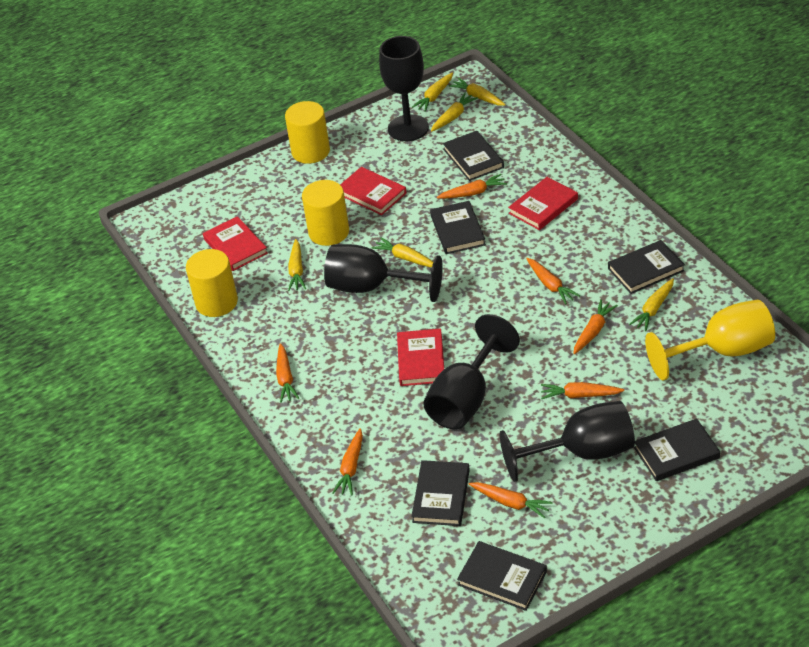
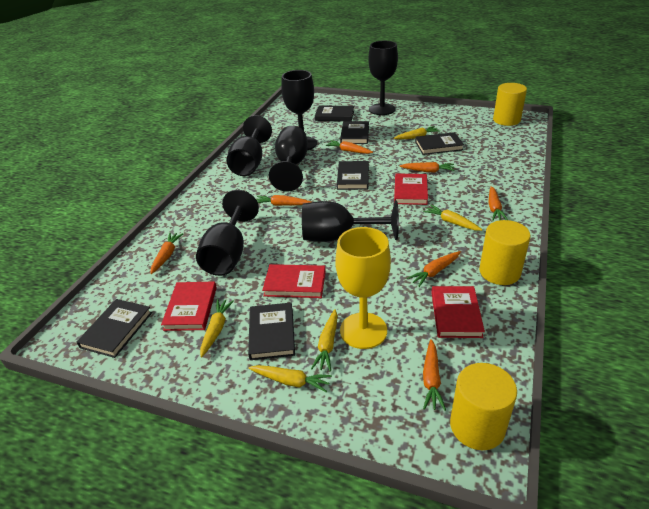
black goblet: 4 -> 6
yellow carrot: 6 -> 5

